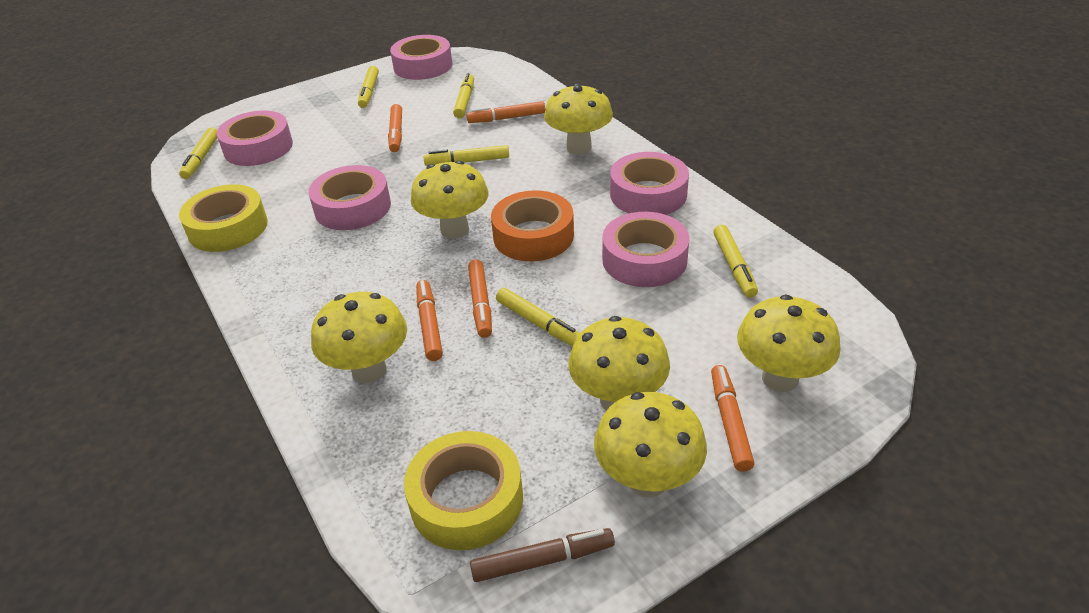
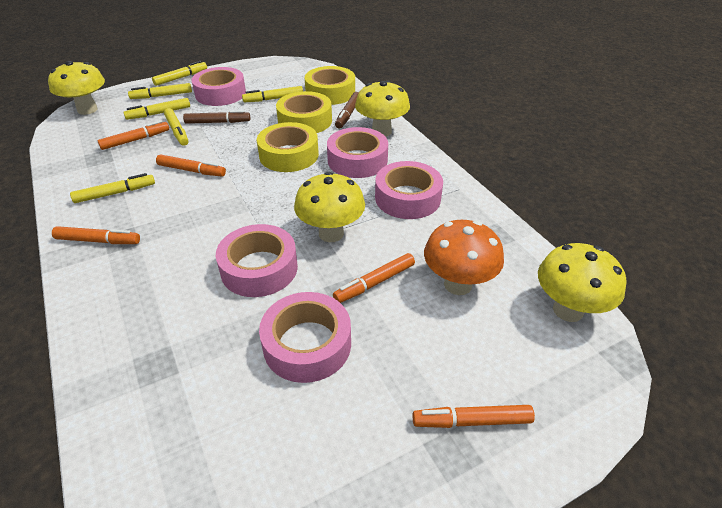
brown marker: 1 -> 2
orange mushroom: 0 -> 1
orange tape: 1 -> 0
yellow mushroom: 6 -> 4
yellow tape: 2 -> 3

